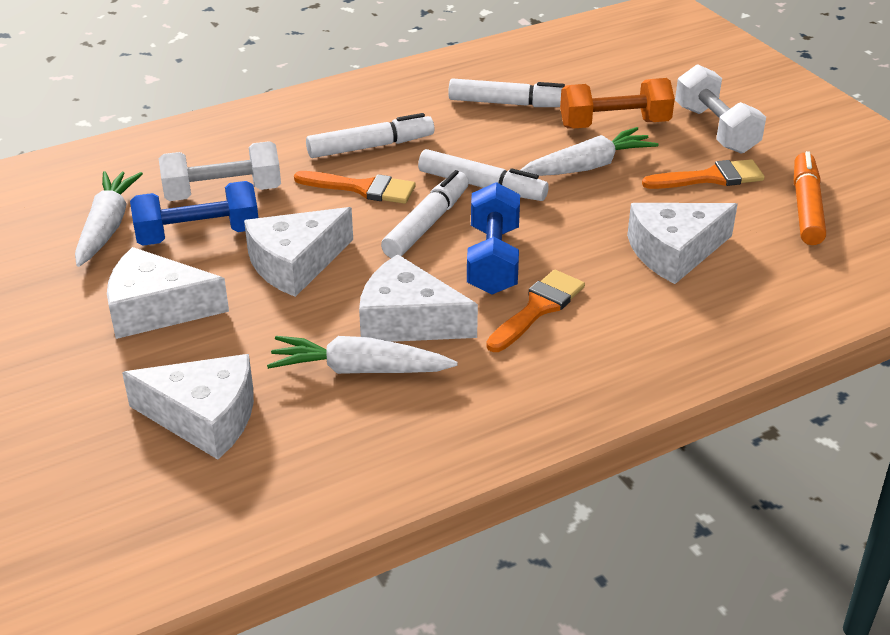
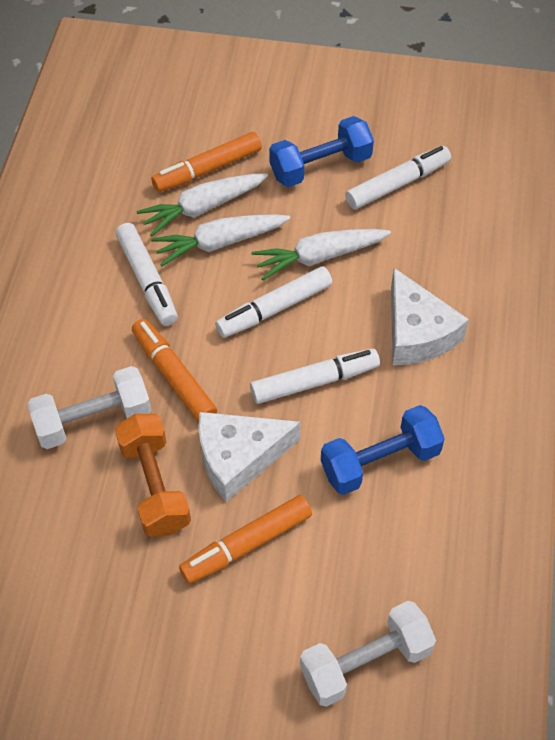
orange brush: 3 -> 0
orange marker: 1 -> 3
white cheese: 5 -> 2

